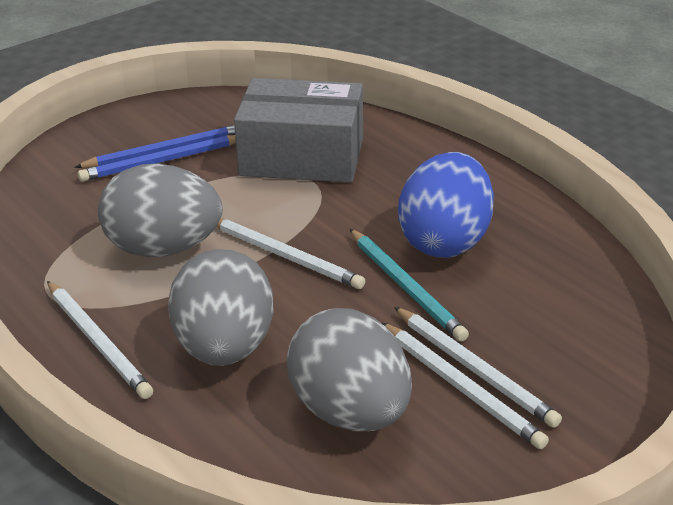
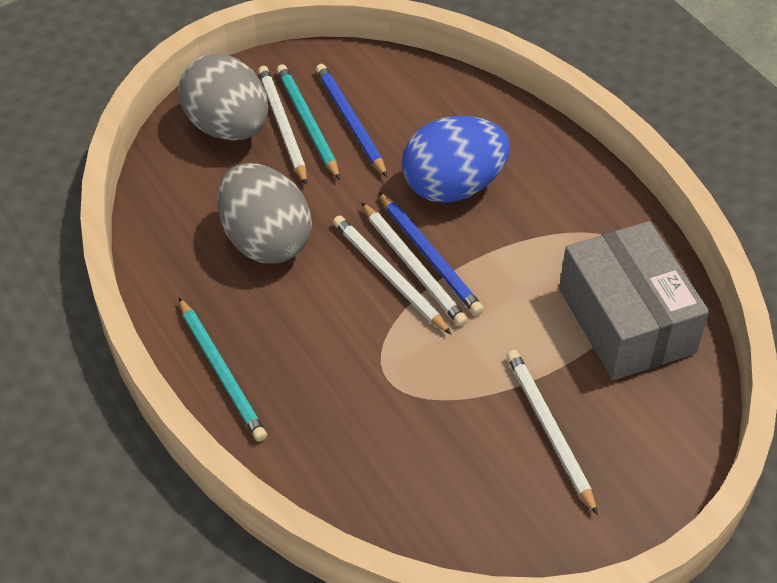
grey egg: 3 -> 2
turquoise pencil: 1 -> 2

